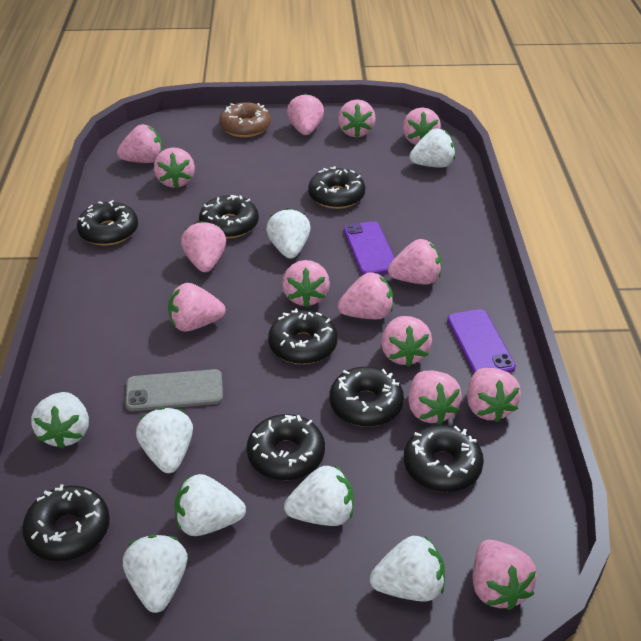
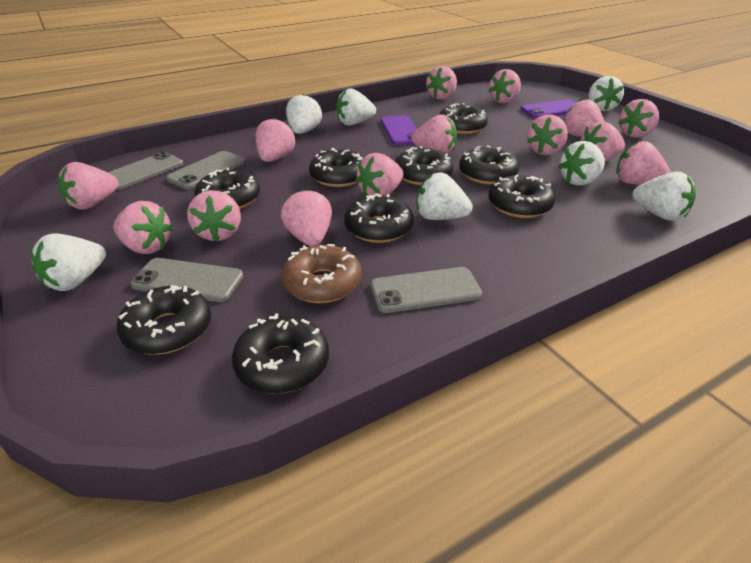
black donut: 8 -> 9
grey phone: 1 -> 4
white strawberry: 8 -> 7

